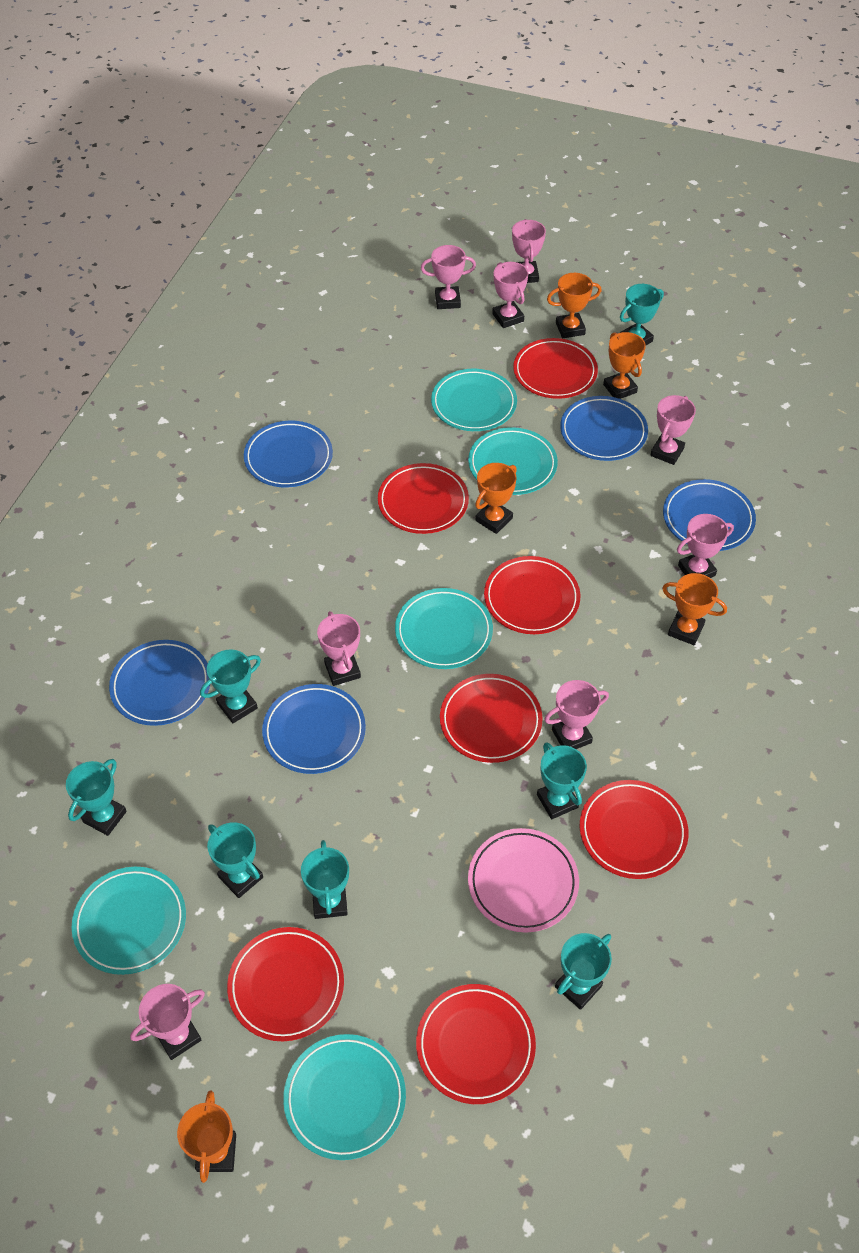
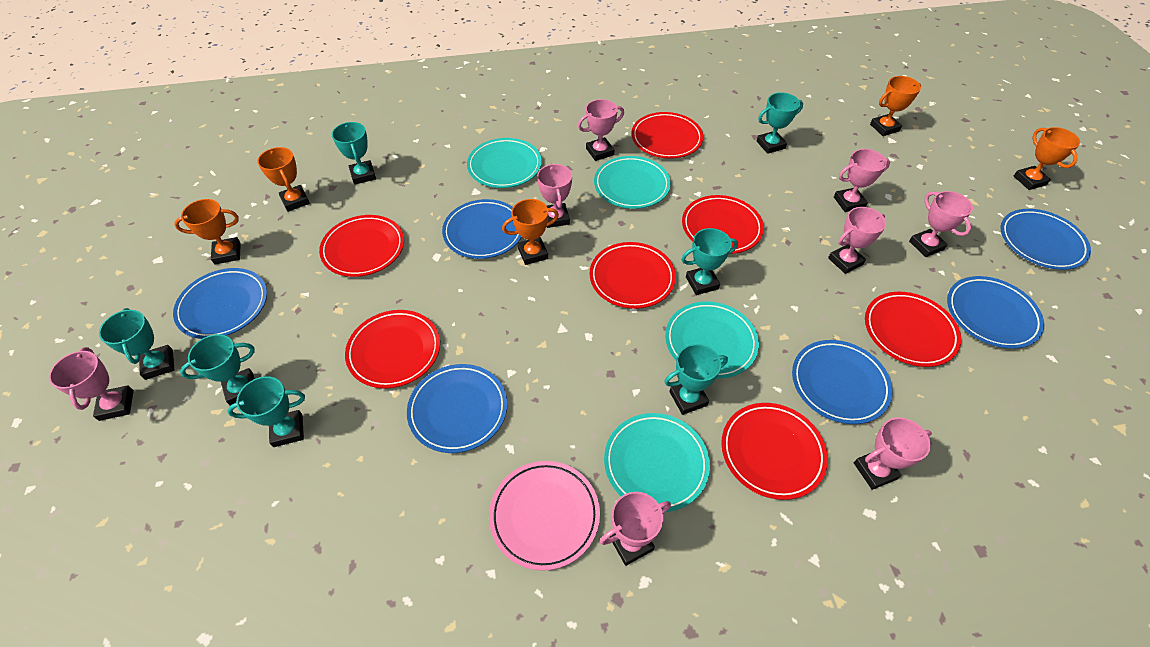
blue plate: 5 -> 6
turquoise plate: 5 -> 4

